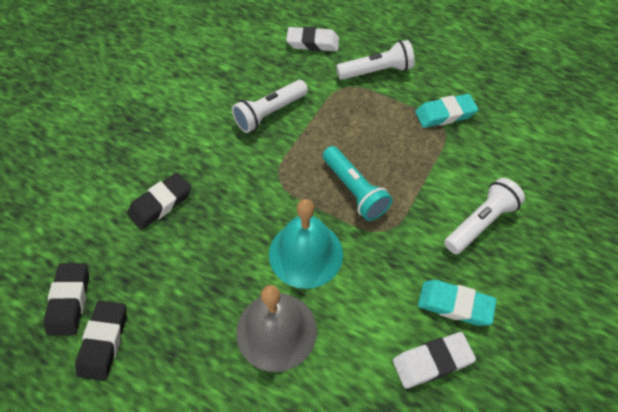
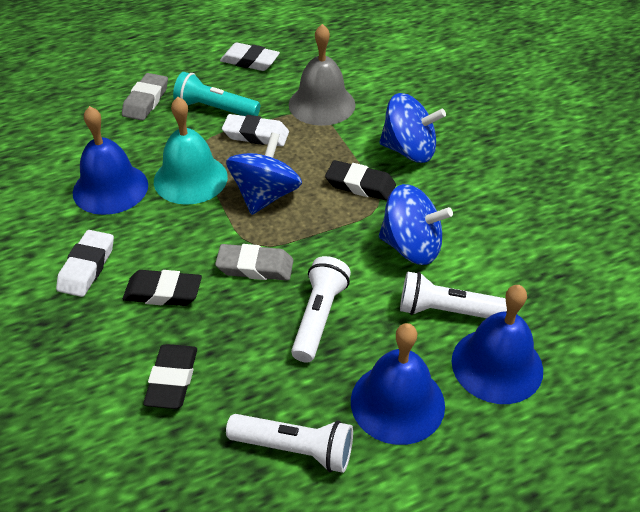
blue bell: 0 -> 3
blue spinning top: 0 -> 3
grey eraser: 0 -> 2
turquoise eraser: 2 -> 0
white eraser: 2 -> 3

